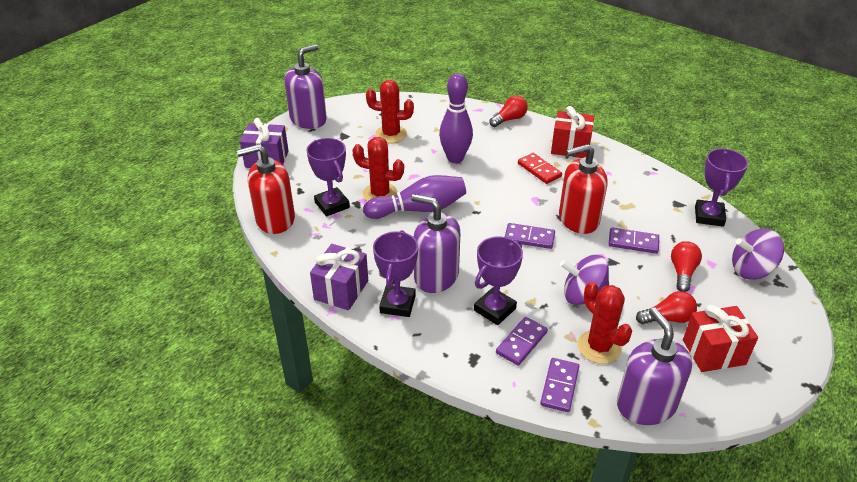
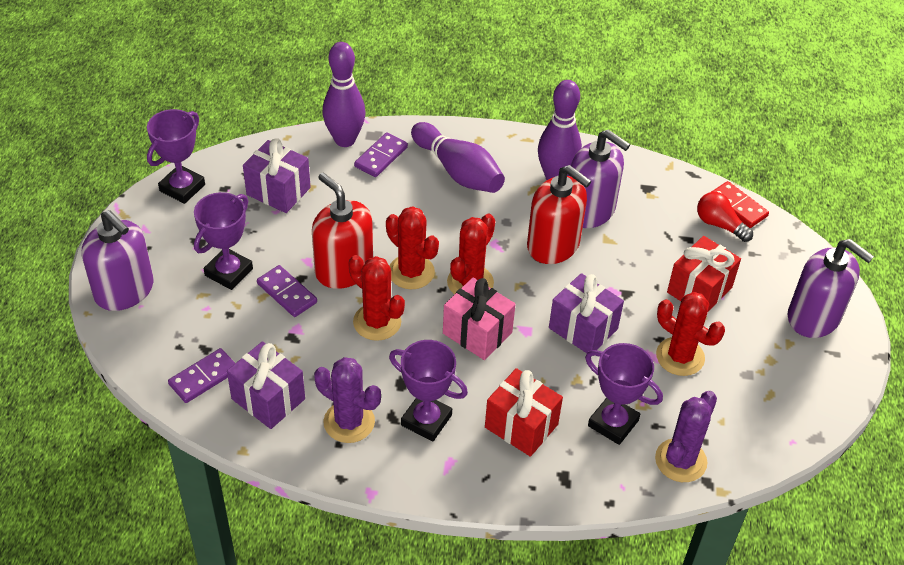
pink gift: 0 -> 1
purple bowling pin: 2 -> 3
purple cactus: 0 -> 2
purple domino: 4 -> 3
purple gift: 2 -> 3
purple spinning top: 2 -> 0
red cactus: 3 -> 4
red light bulb: 3 -> 1

